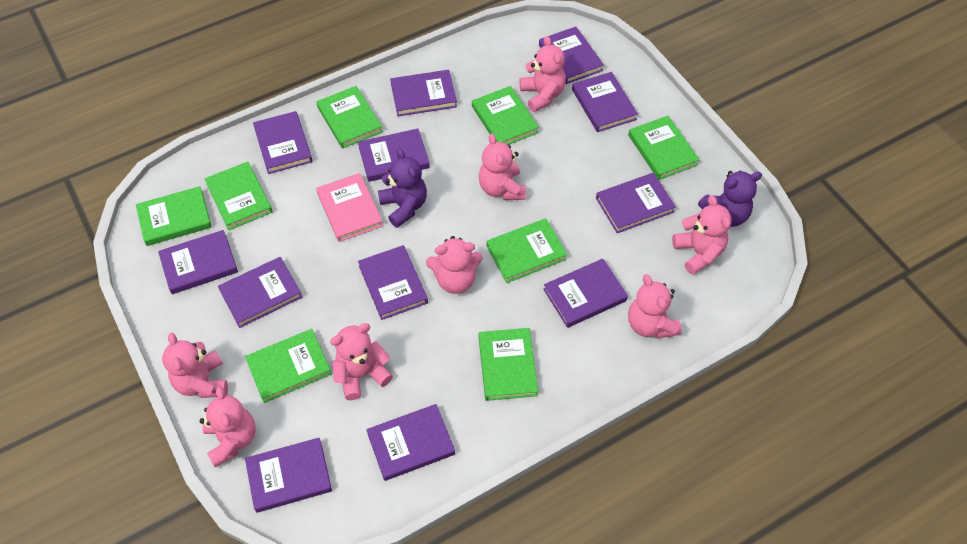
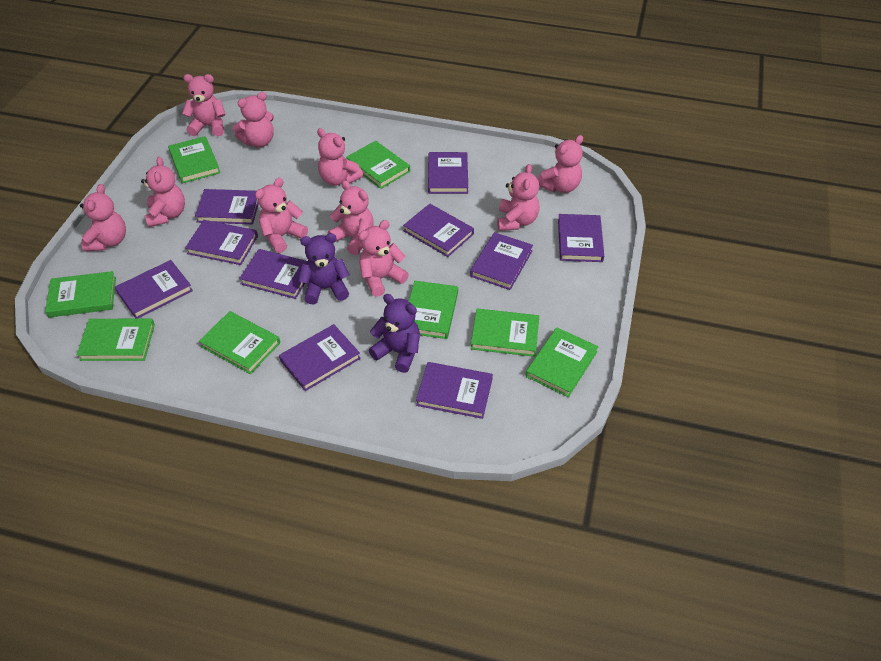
pink book: 1 -> 0
pink teddy bear: 8 -> 10
purple book: 12 -> 10

